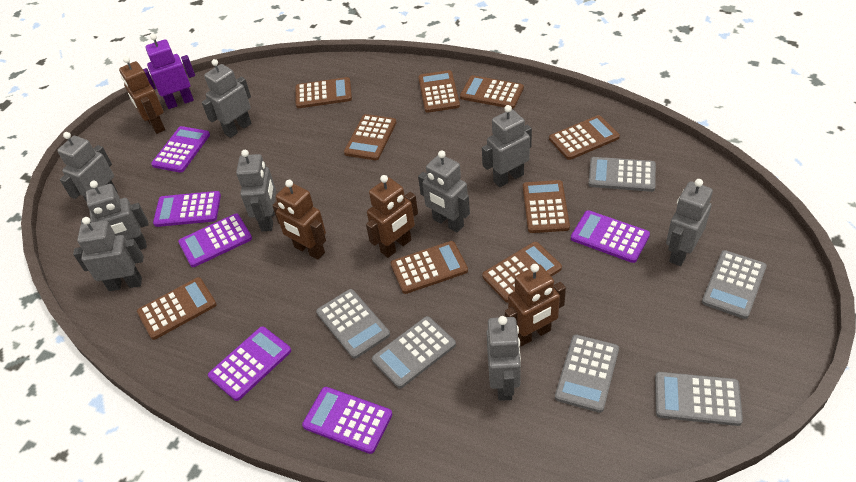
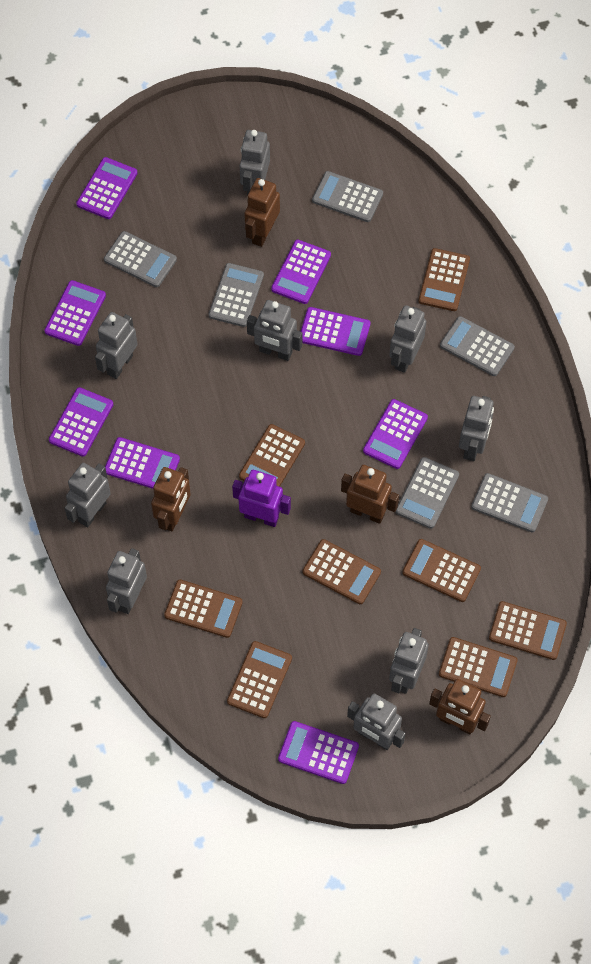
brown calculator: 9 -> 8
purple calculator: 6 -> 8

